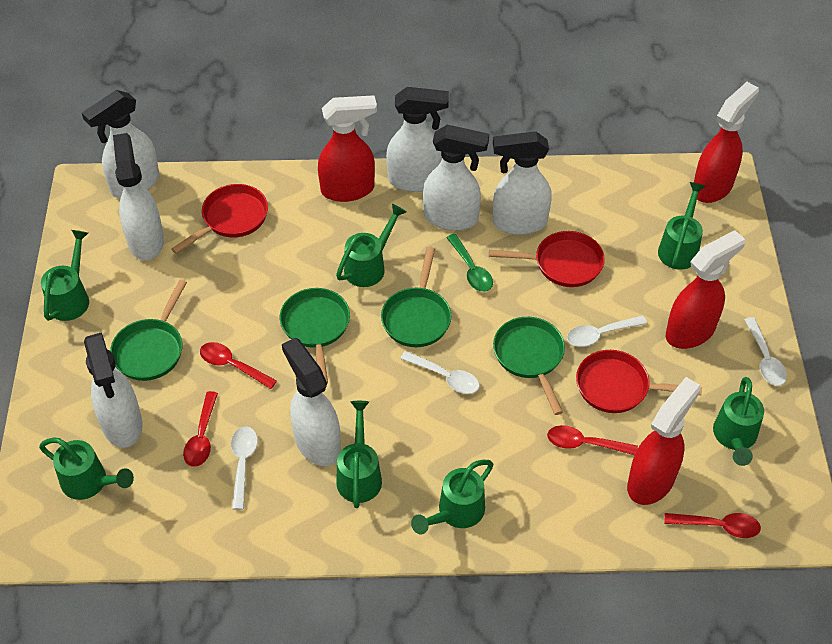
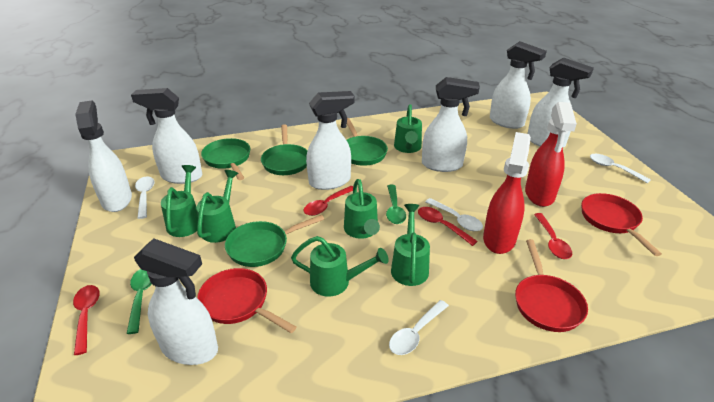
green spoon: 1 -> 2
green watering can: 7 -> 6
red spray bottle: 4 -> 2

